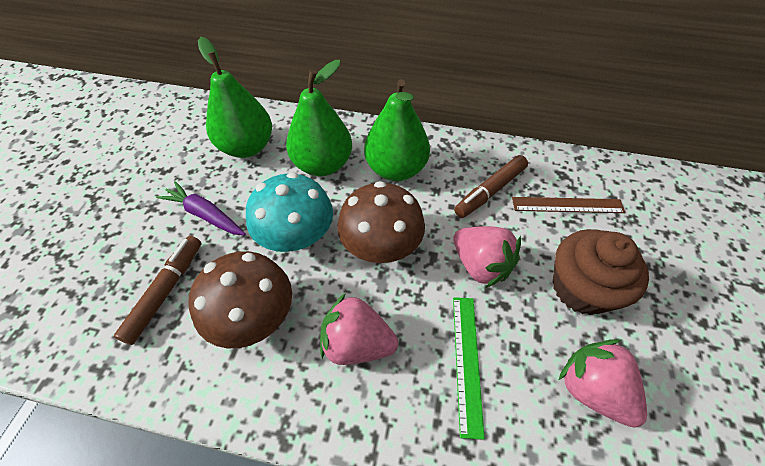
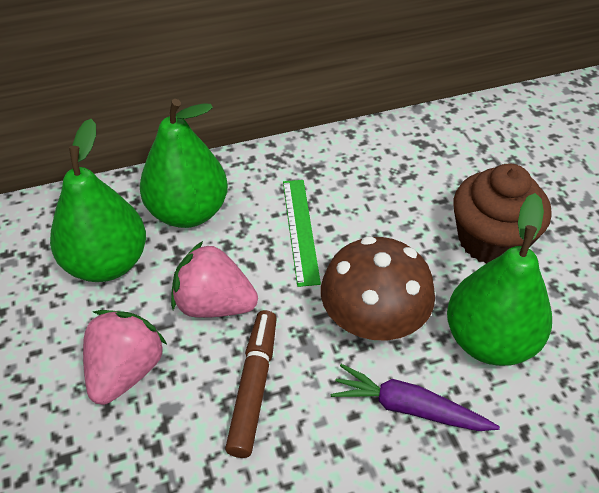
brown marker: 2 -> 1
brown mushroom: 2 -> 1
brown ruler: 1 -> 0
pink strawberry: 3 -> 2
turquoise mushroom: 1 -> 0

